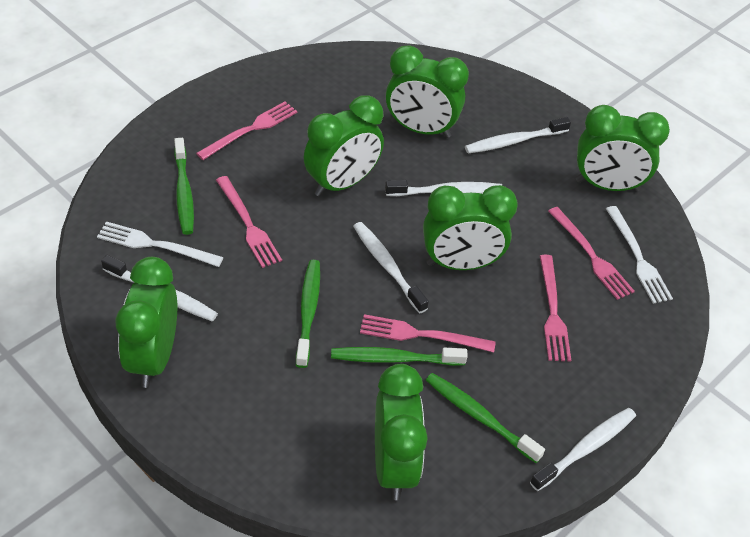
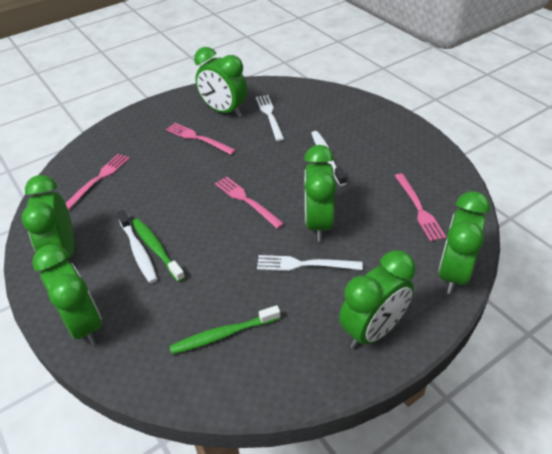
green toothbrush: 4 -> 2
pink fork: 5 -> 4
white toothbrush: 5 -> 2

